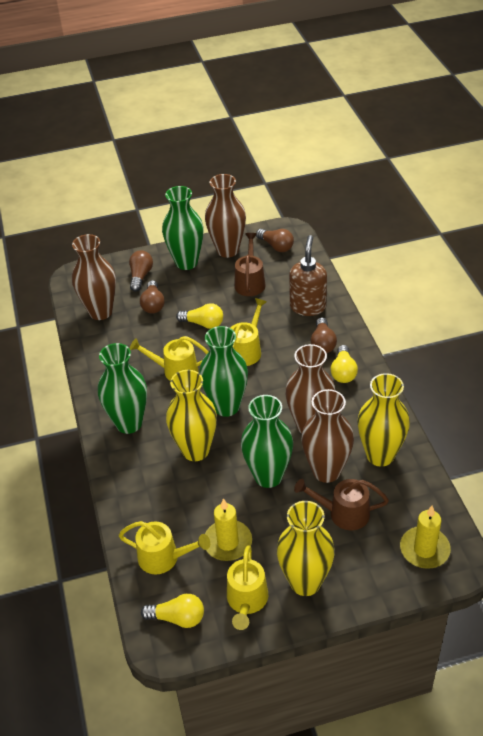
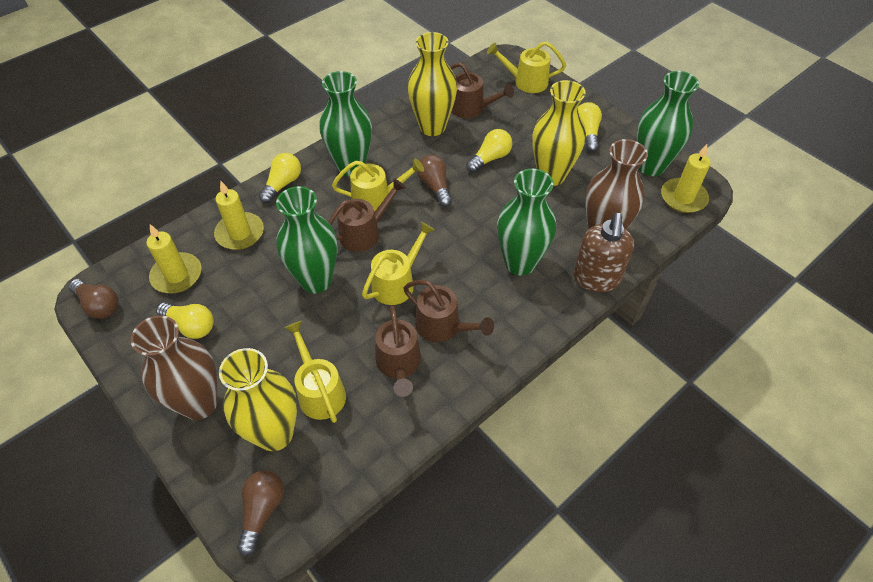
brown light bulb: 4 -> 3
brown vase: 4 -> 2
brown watering can: 2 -> 4
yellow candle: 2 -> 3
yellow light bulb: 3 -> 4

